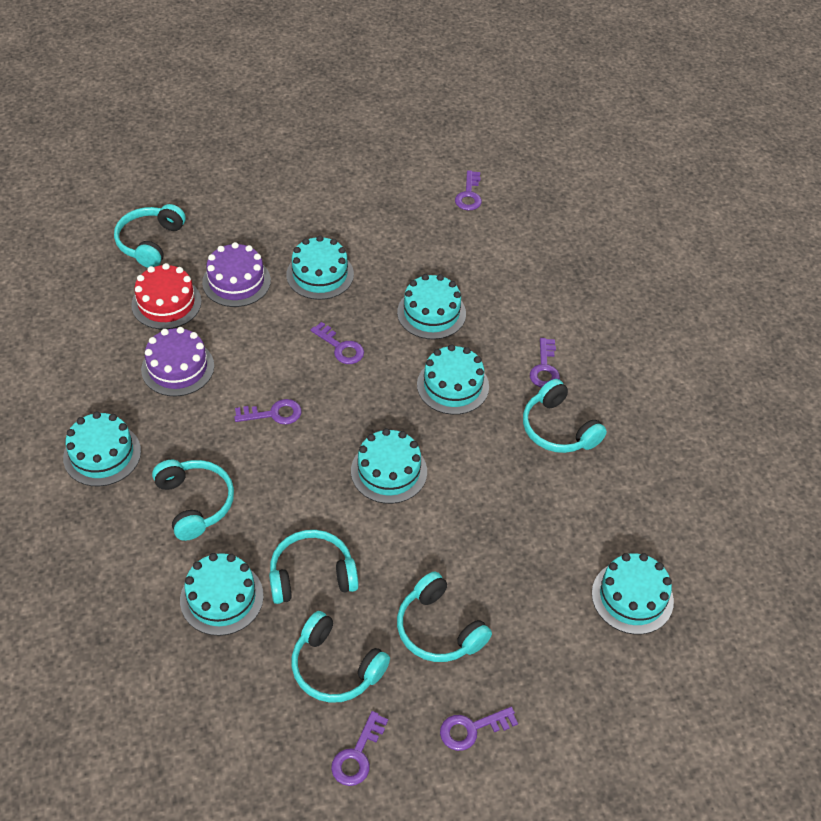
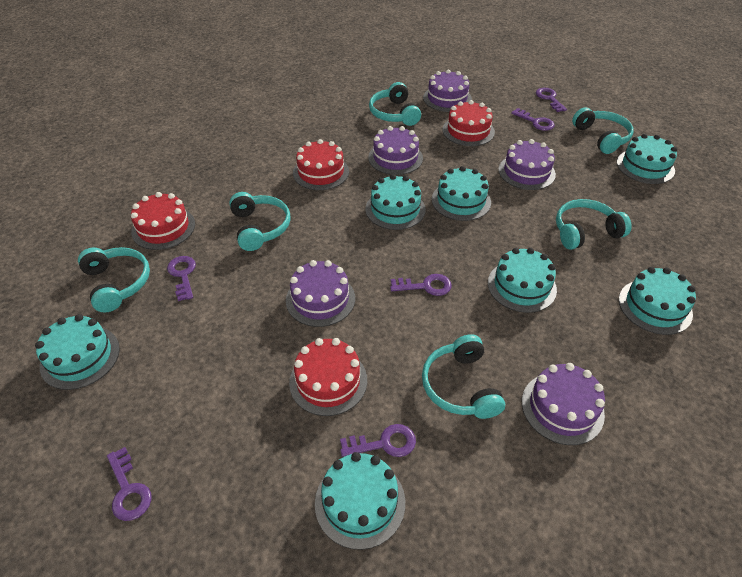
purple cake: 2 -> 5
red cake: 1 -> 4

